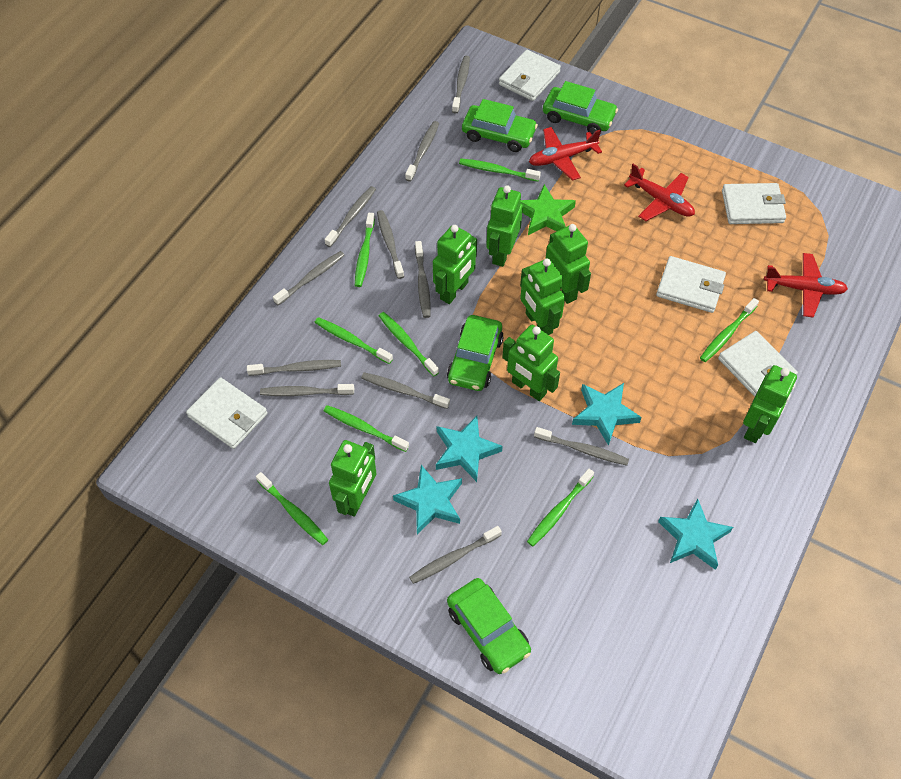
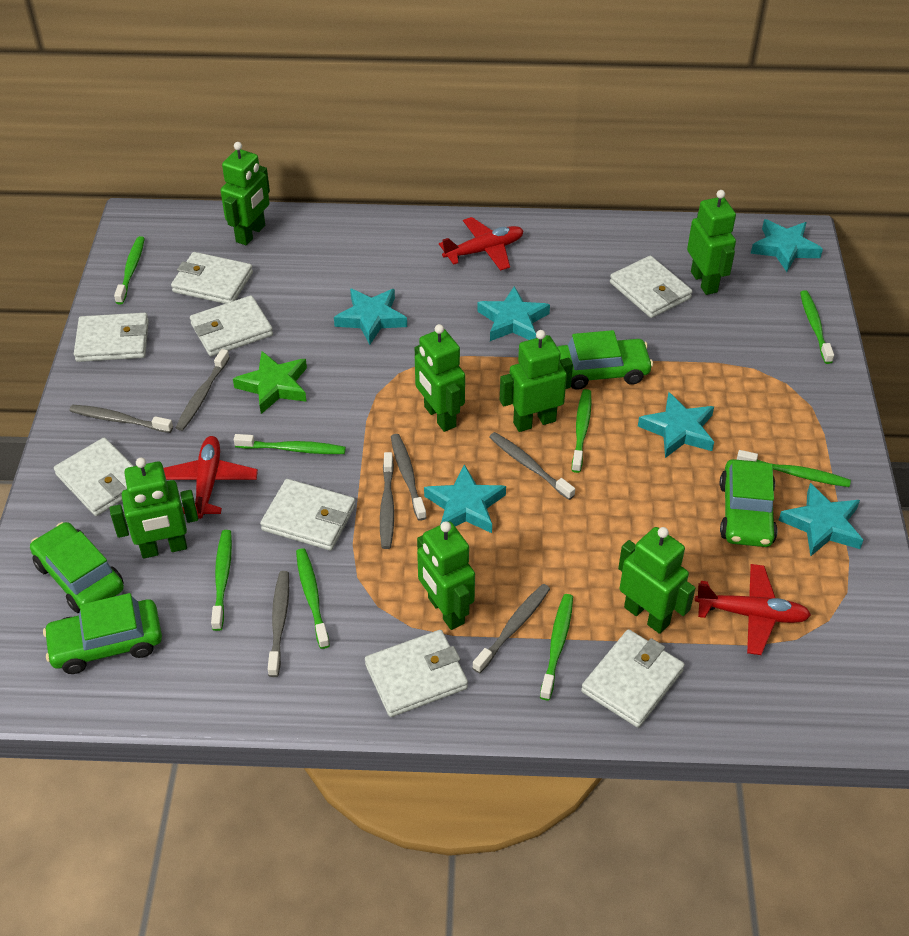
grey toothbrush: 11 -> 7
turquoise star: 4 -> 6
white wallet: 5 -> 8

